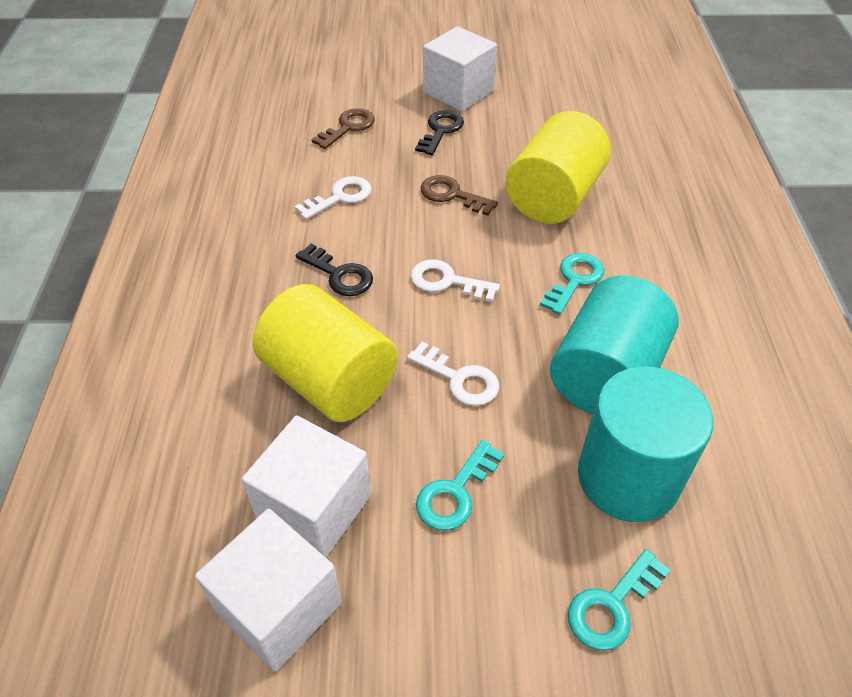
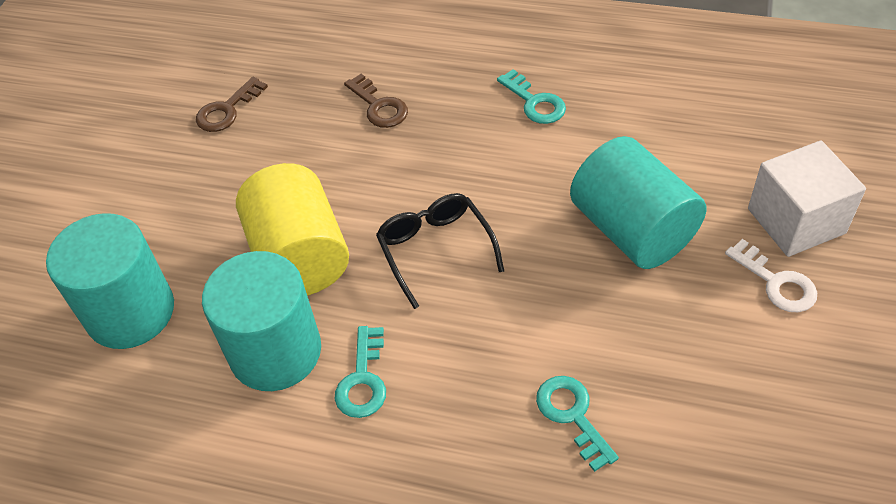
black glasses: 0 -> 1
black key: 2 -> 0
turquoise cylinder: 2 -> 3
white cube: 3 -> 1
white key: 3 -> 1
yellow cylinder: 2 -> 1

